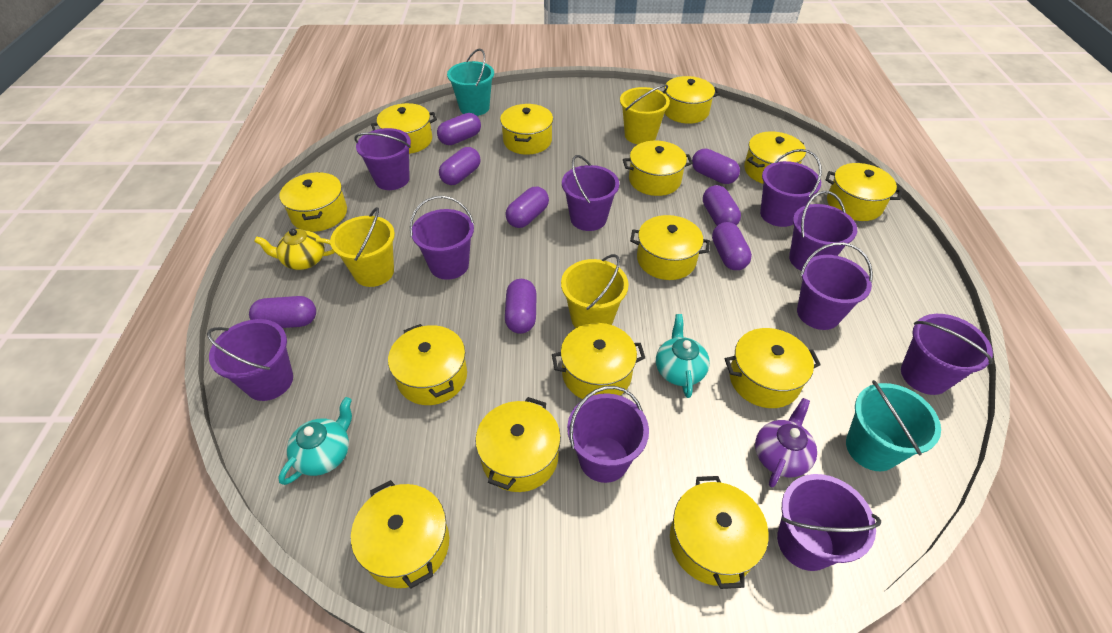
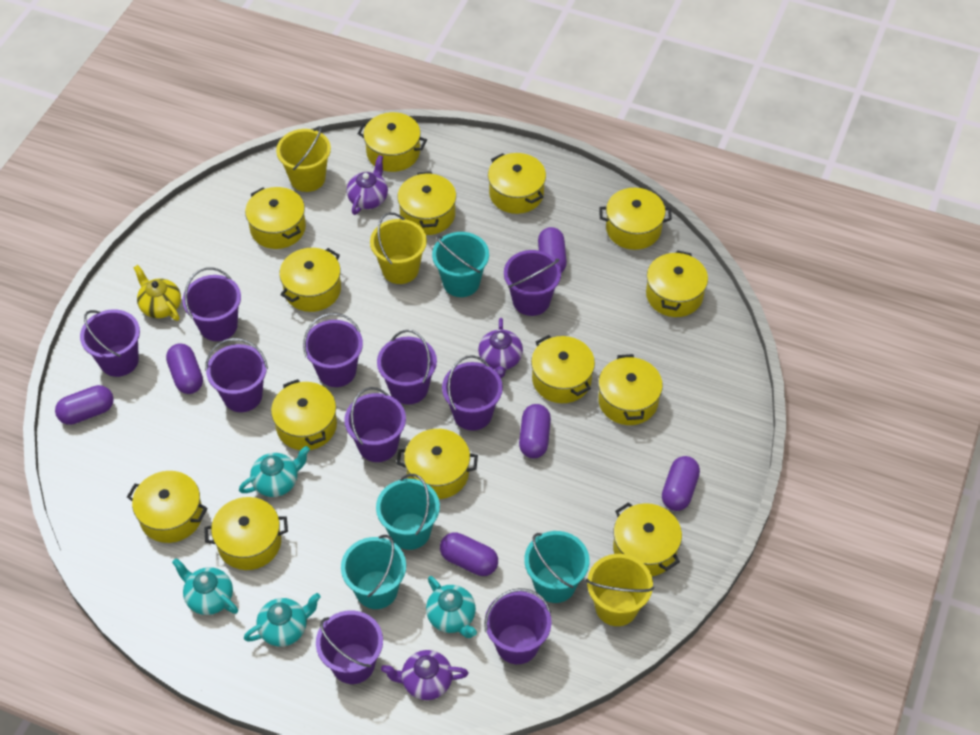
purple capsule: 8 -> 6
purple teapot: 1 -> 3
turquoise bucket: 2 -> 4
turquoise teapot: 2 -> 4

